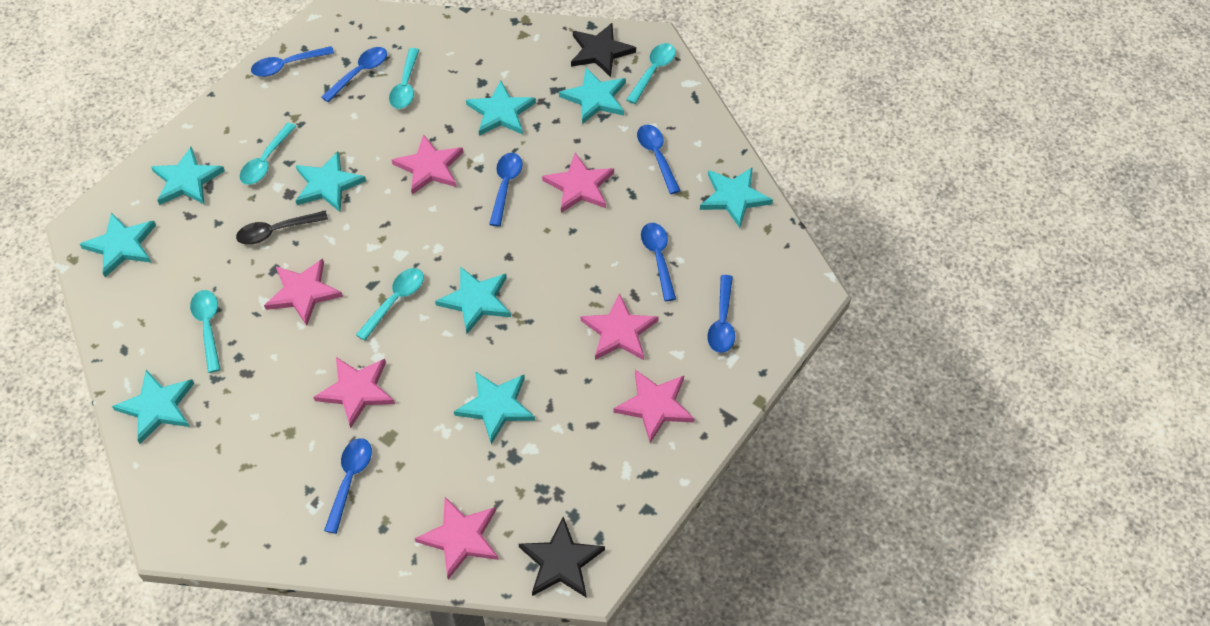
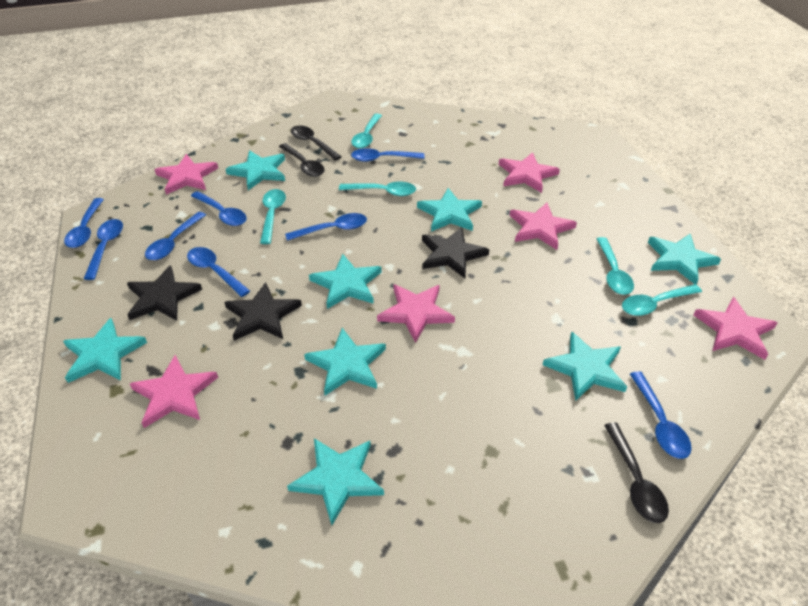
black spoon: 1 -> 3
black star: 2 -> 3
blue spoon: 7 -> 8
pink star: 7 -> 6
turquoise star: 9 -> 8

